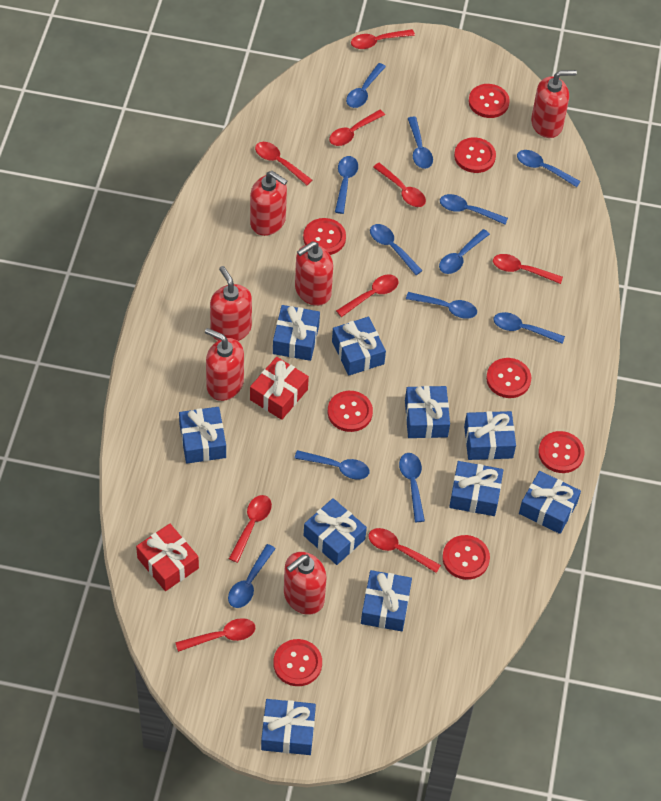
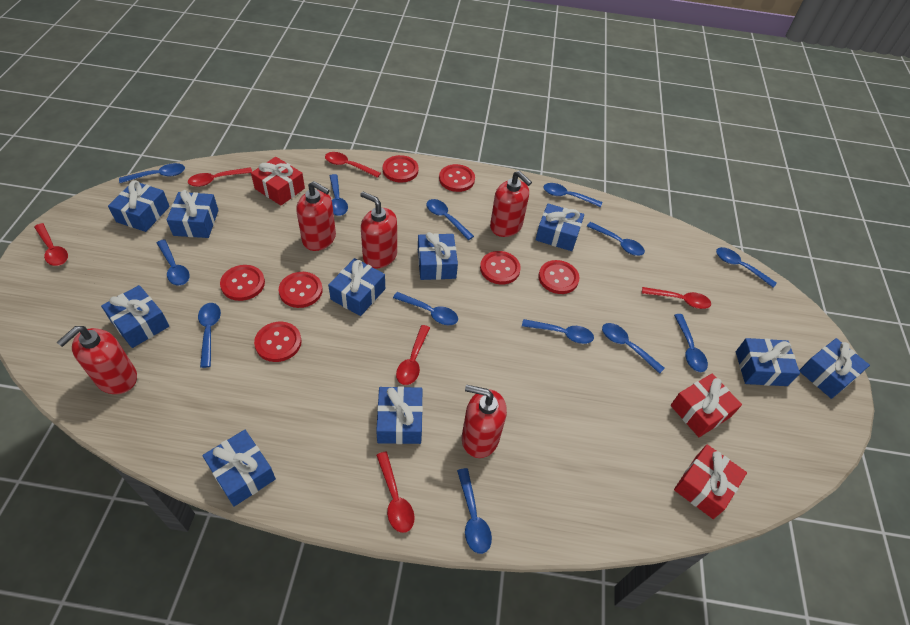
blue spoon: 12 -> 13
red button: 8 -> 7
red gift: 2 -> 3
red soap dispenser: 6 -> 5
red spoon: 9 -> 6

